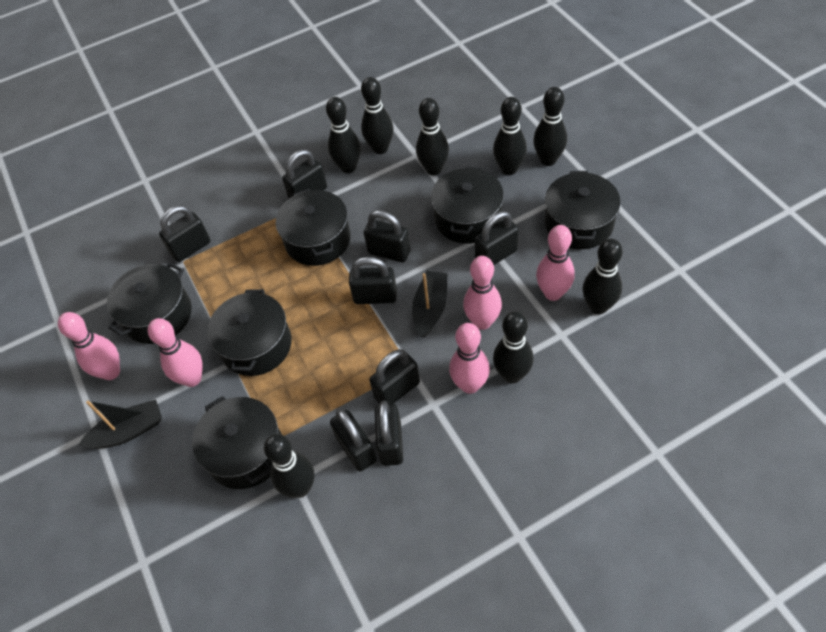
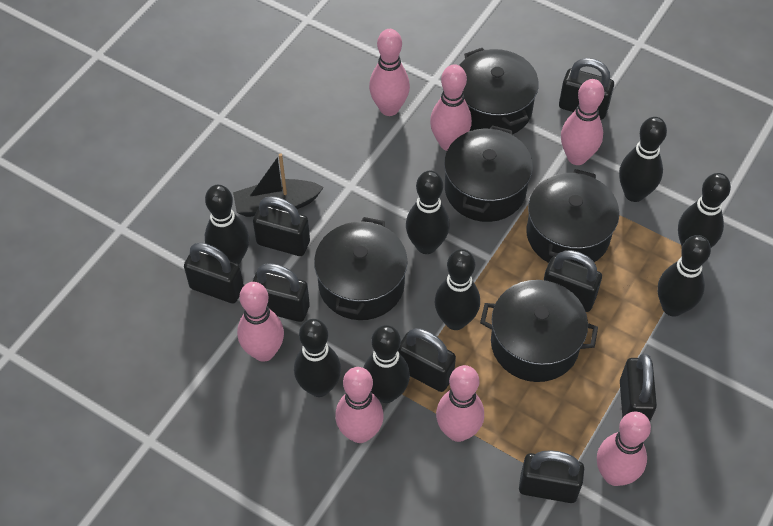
black boat: 2 -> 1
black pot: 6 -> 5
pink bowling pin: 5 -> 7

